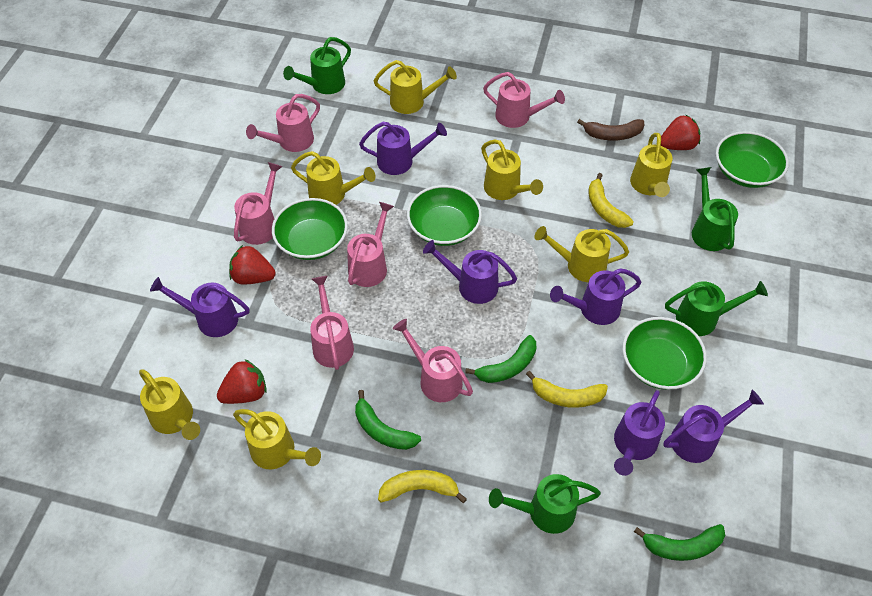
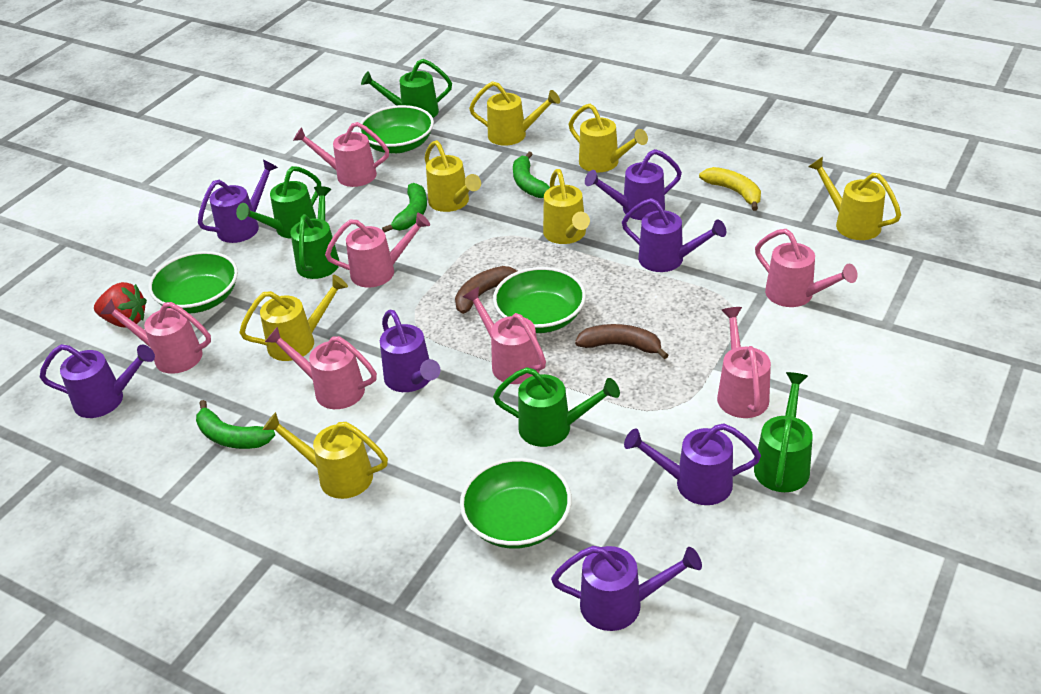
brown banana: 1 -> 2
green watering can: 4 -> 5
pink watering can: 6 -> 7
purple watering can: 6 -> 7
red strawberry: 3 -> 1
yellow banana: 3 -> 1

